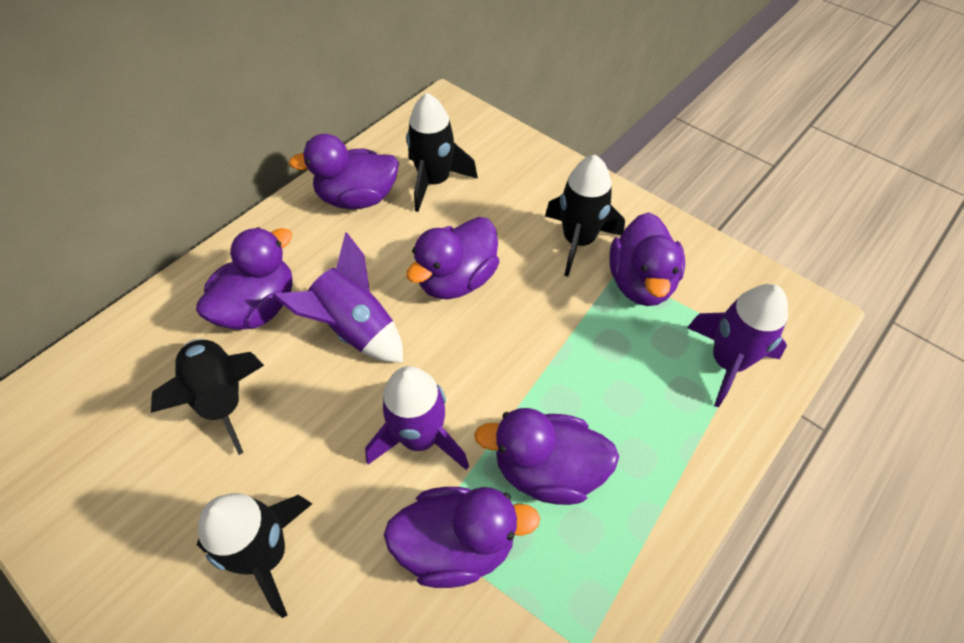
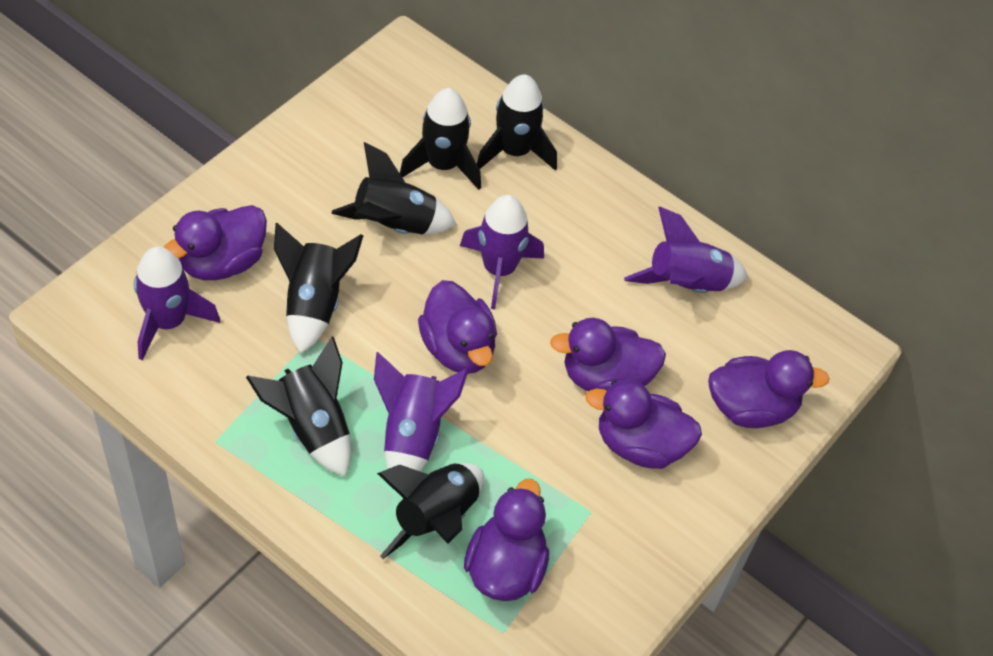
black rocket: 4 -> 6
purple rocket: 3 -> 4

